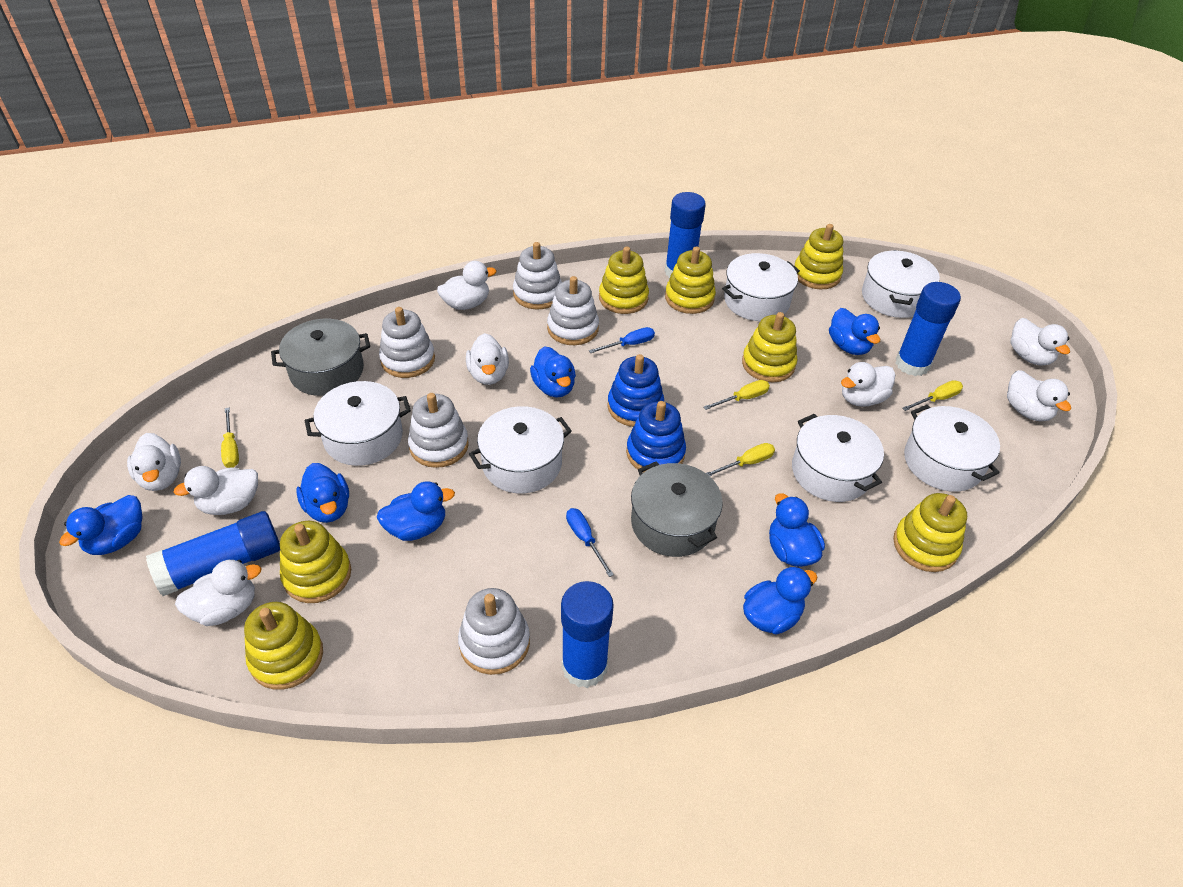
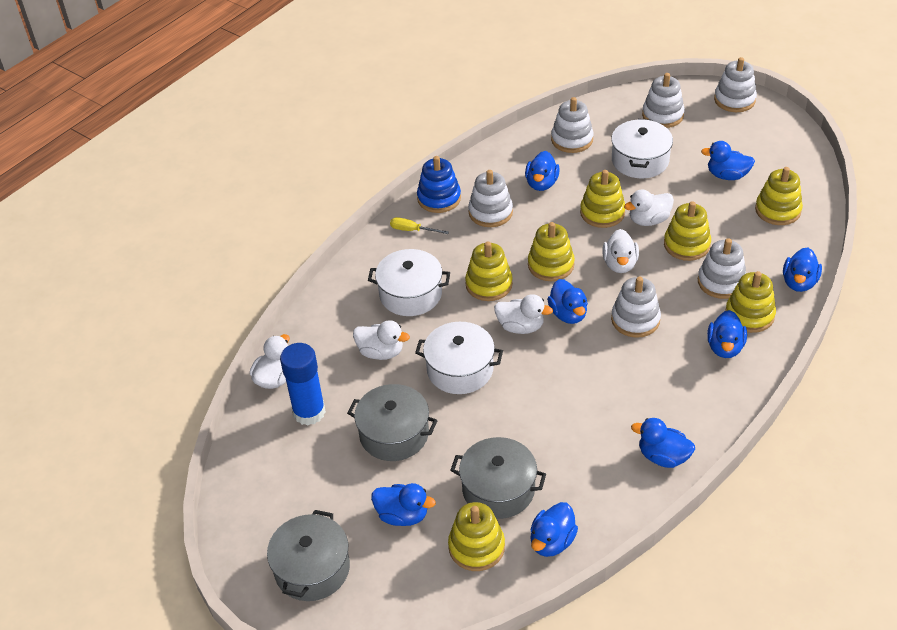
blue duck: 7 -> 8
blue glue stick: 4 -> 1
blue screwdriver: 2 -> 0
blue stacking toy: 2 -> 1
grey pot: 2 -> 3
white duck: 8 -> 5
white pot: 6 -> 3
white stacking toy: 5 -> 6
yellow screwdriver: 4 -> 1

